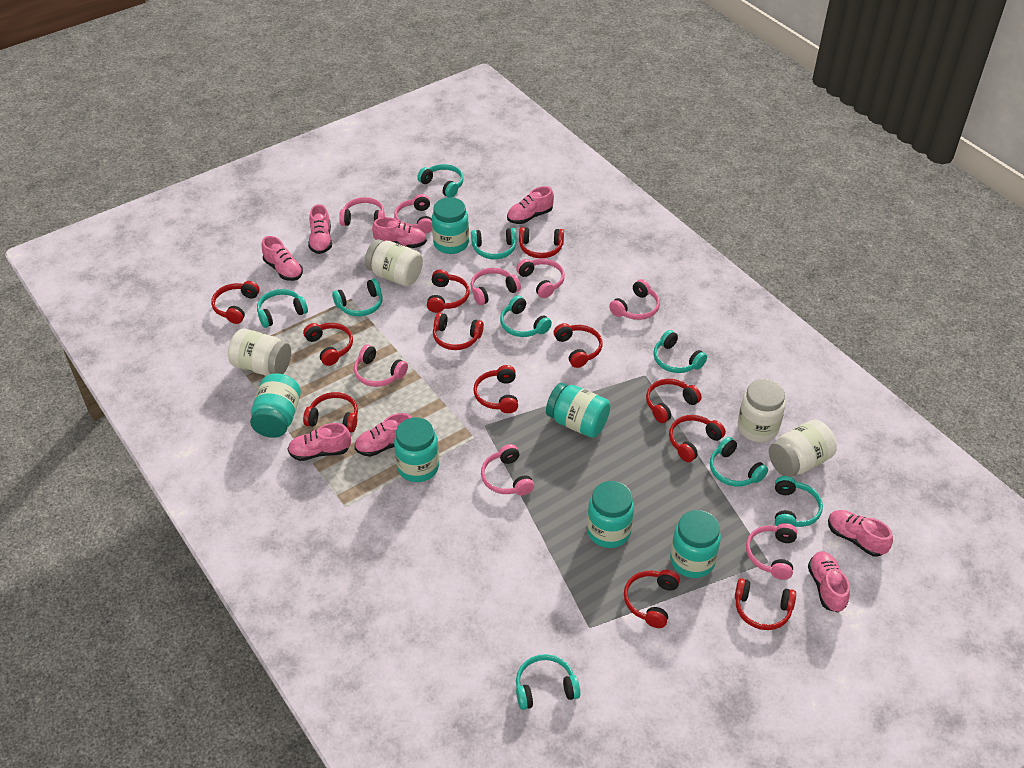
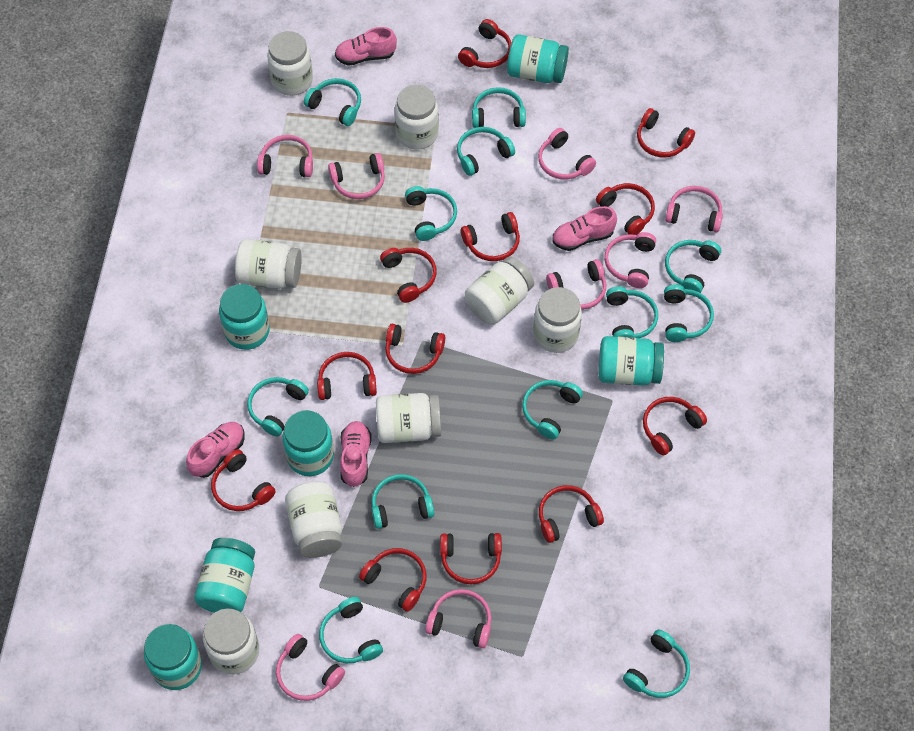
pink shoe: 8 -> 4
turquoise headphones: 9 -> 12
white jar: 4 -> 8

